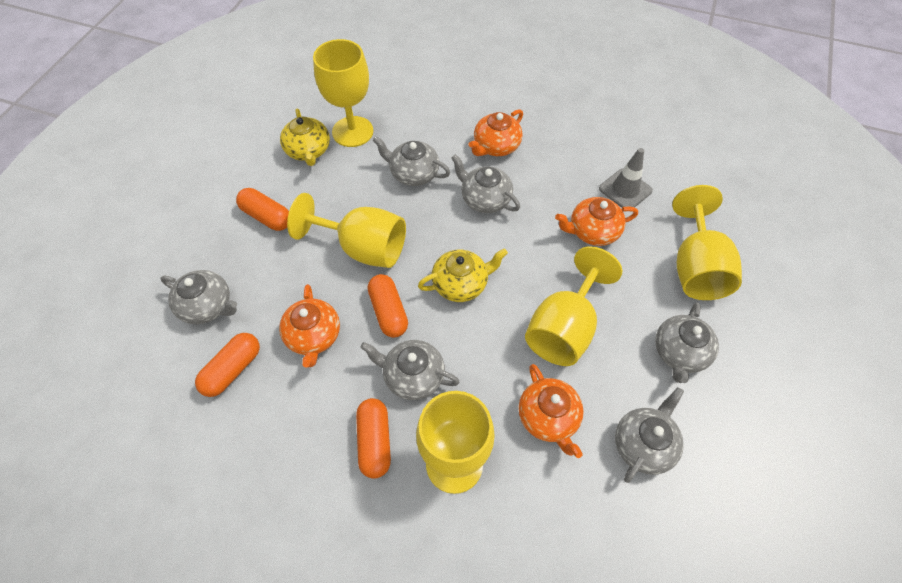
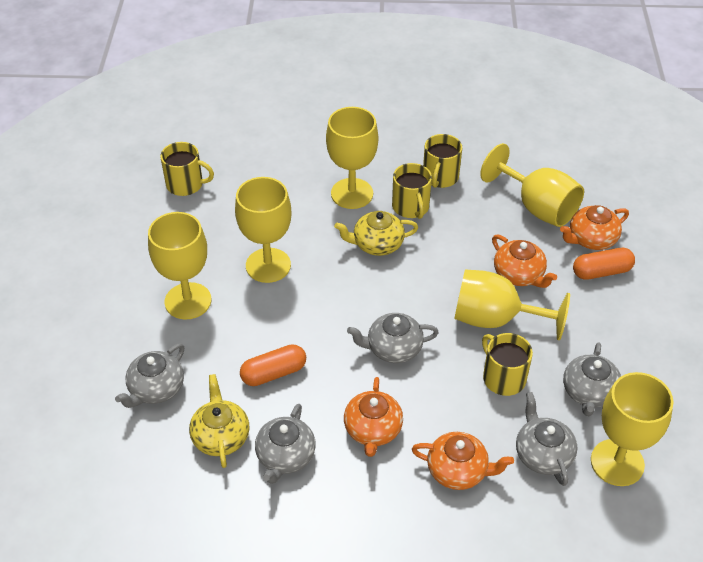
grey teapot: 6 -> 5
grey traffic cone: 1 -> 0
orange capsule: 4 -> 2
yellow goblet: 5 -> 6
yellow mug: 0 -> 4

